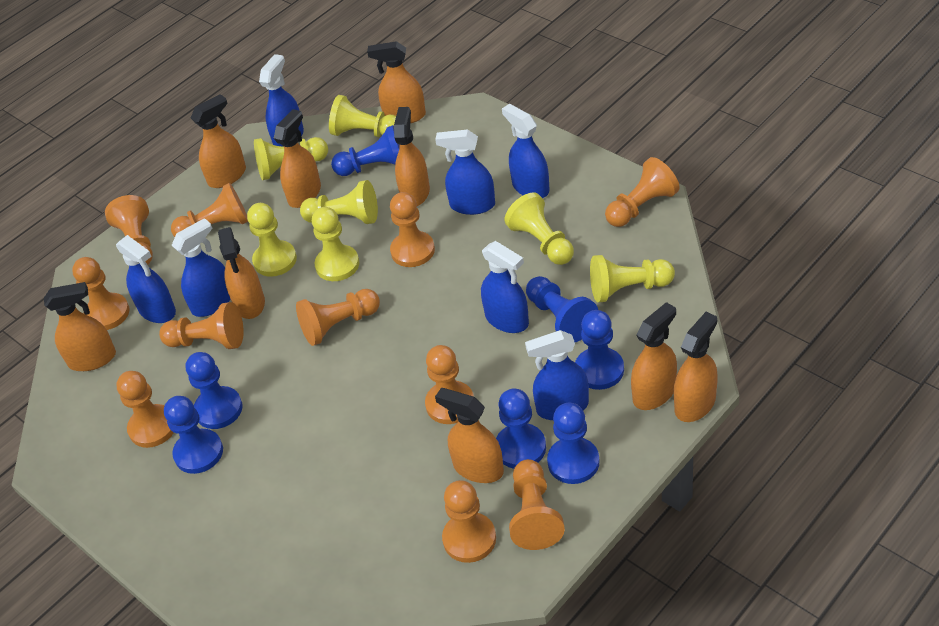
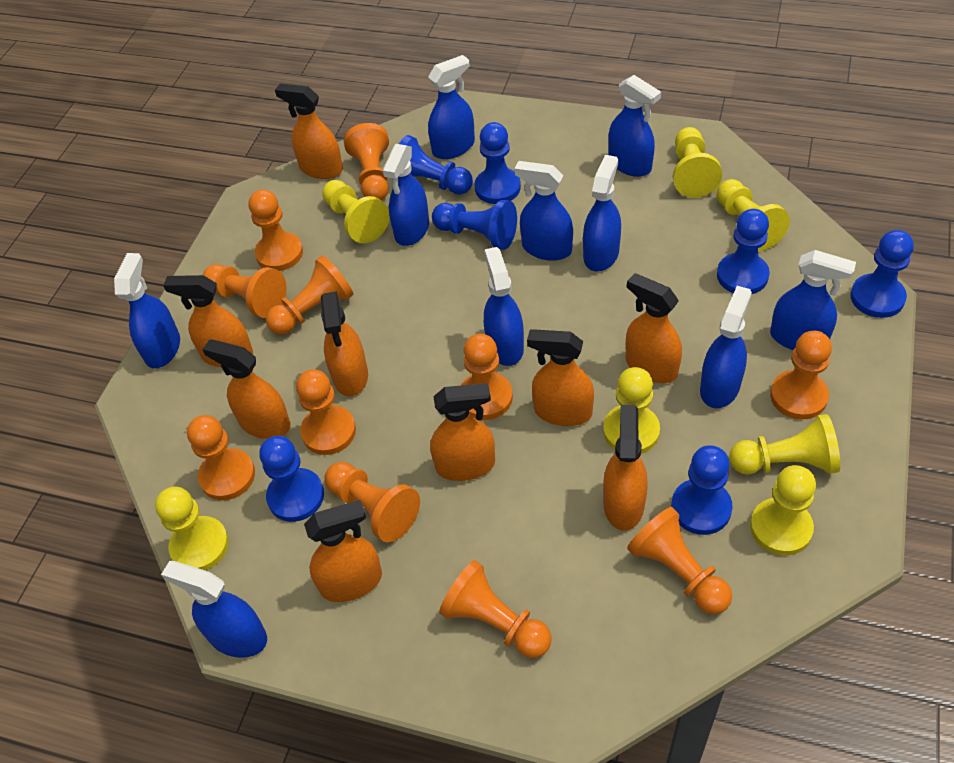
blue spray bottle: 7 -> 10

